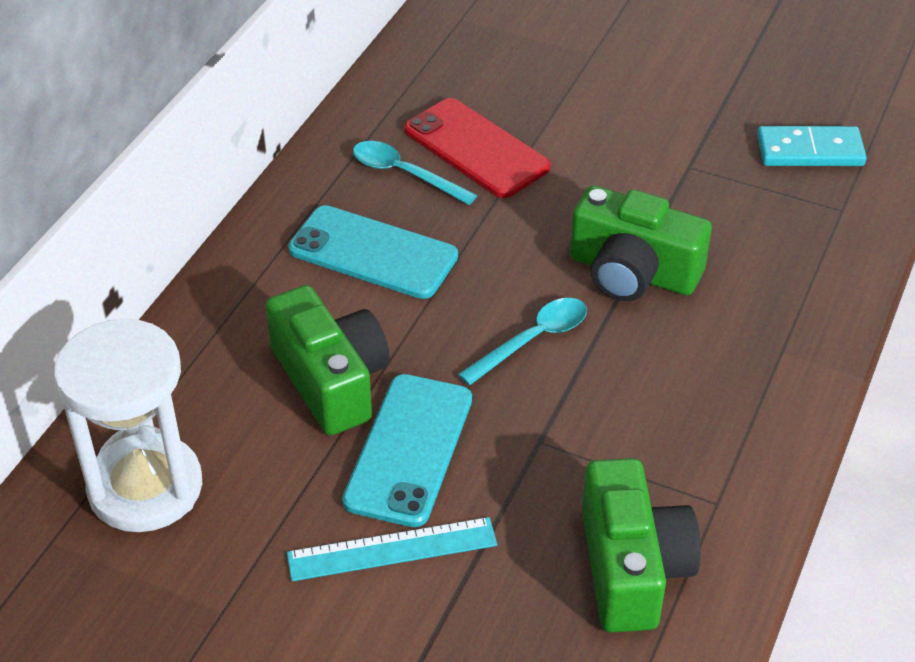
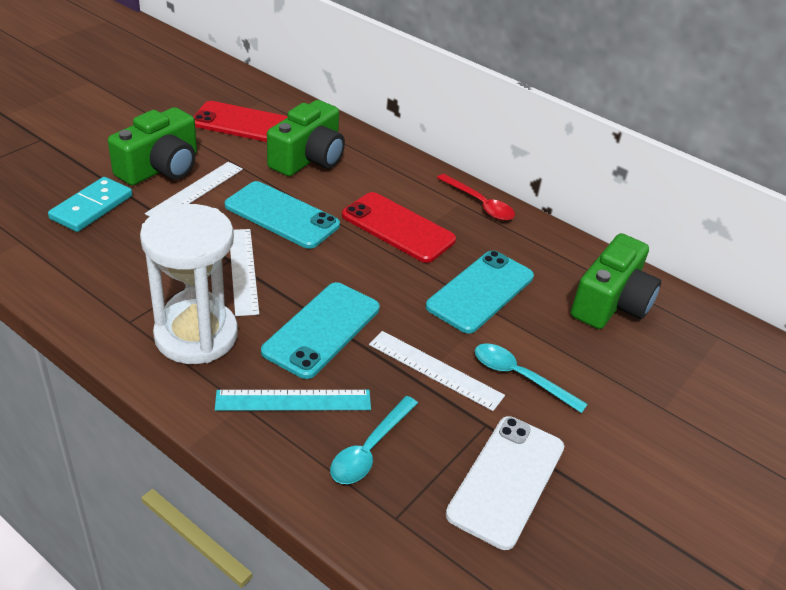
red phone: 1 -> 2
red spoon: 0 -> 1
turquoise phone: 2 -> 3
white phone: 0 -> 1
white ruler: 0 -> 3

